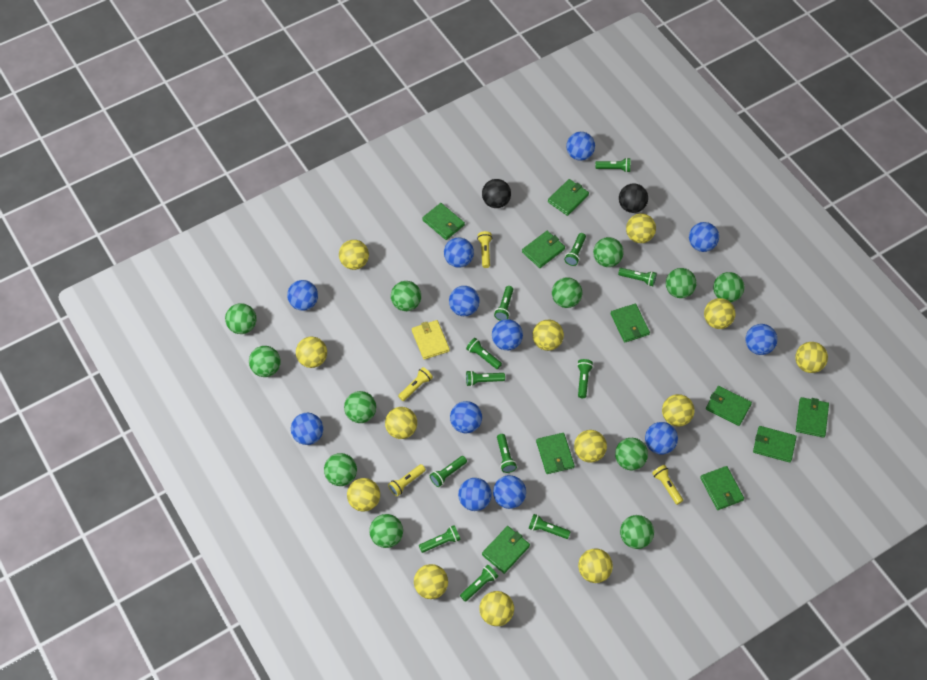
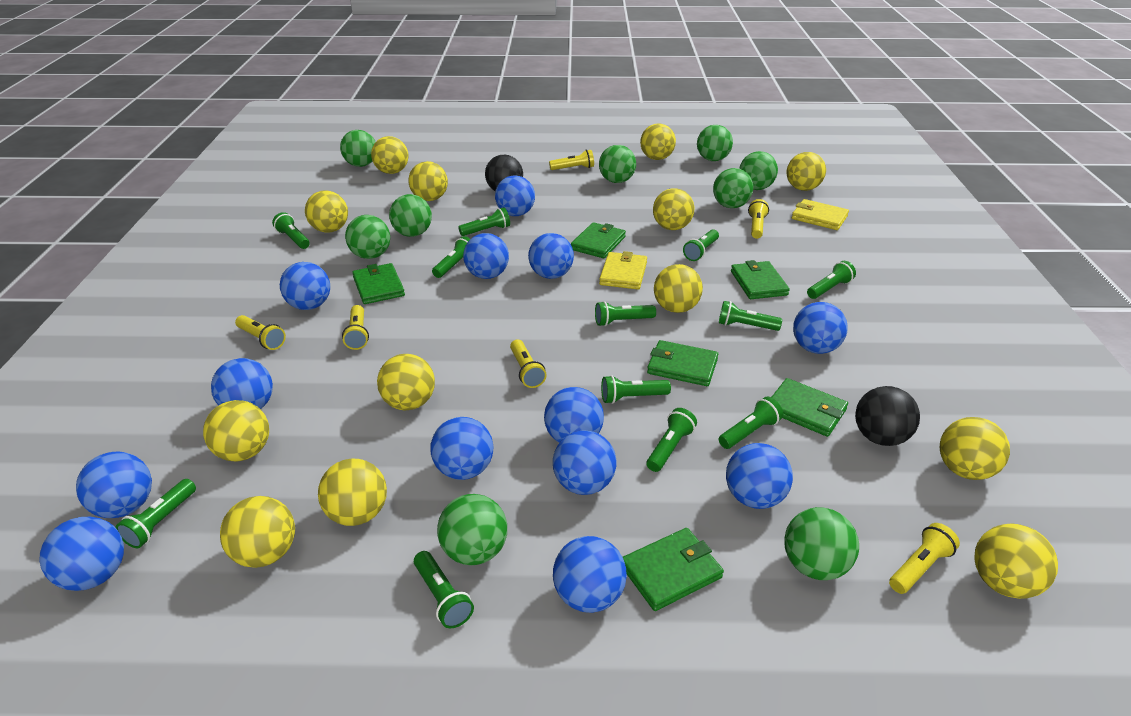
blue ball: 12 -> 13
green ball: 12 -> 9
green wallet: 10 -> 6
yellow flashlight: 4 -> 6
yellow wallet: 1 -> 2

